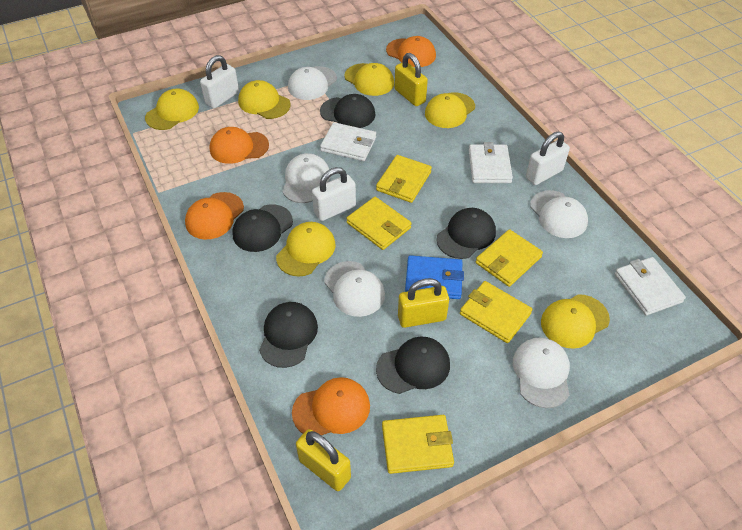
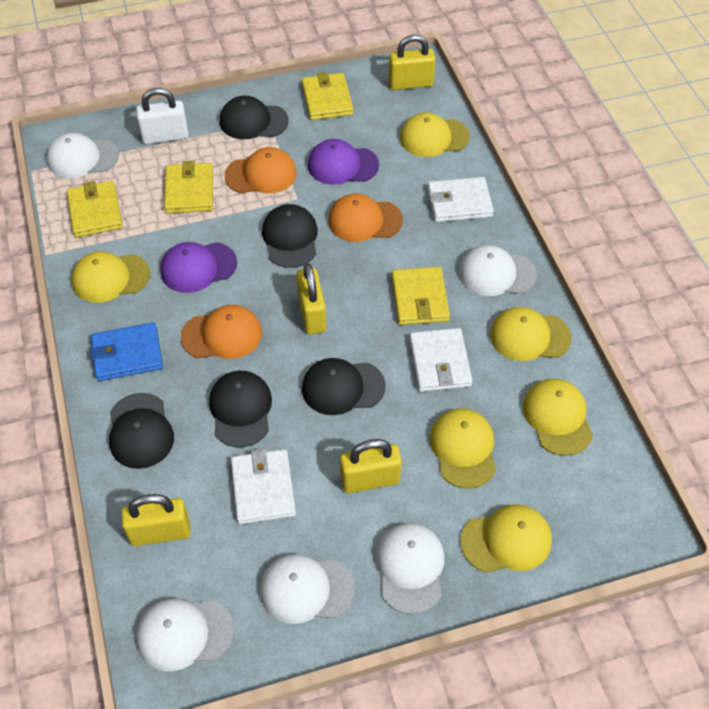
orange cap: 4 -> 3
purple cap: 0 -> 2
white padlock: 3 -> 1
yellow padlock: 3 -> 4
yellow wallet: 5 -> 4

